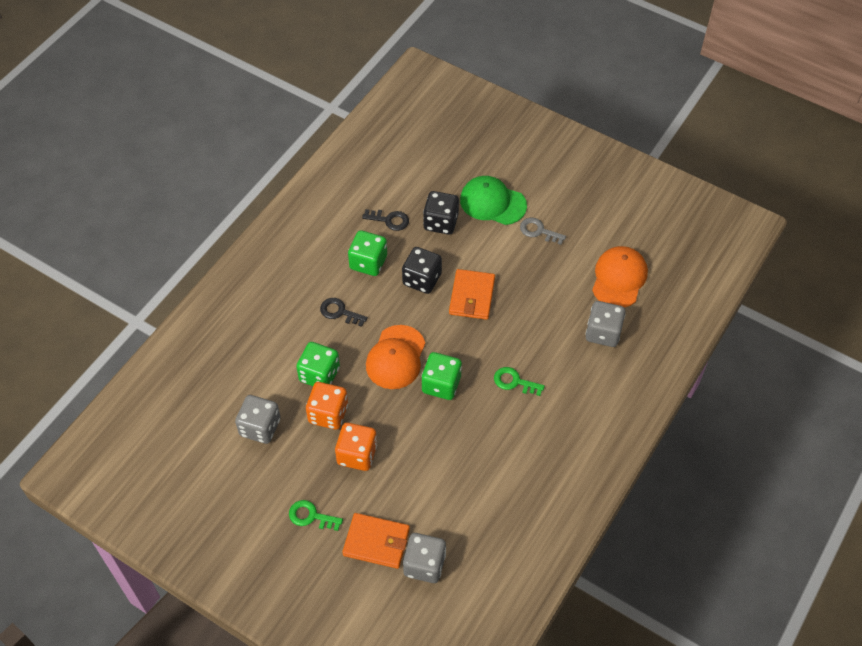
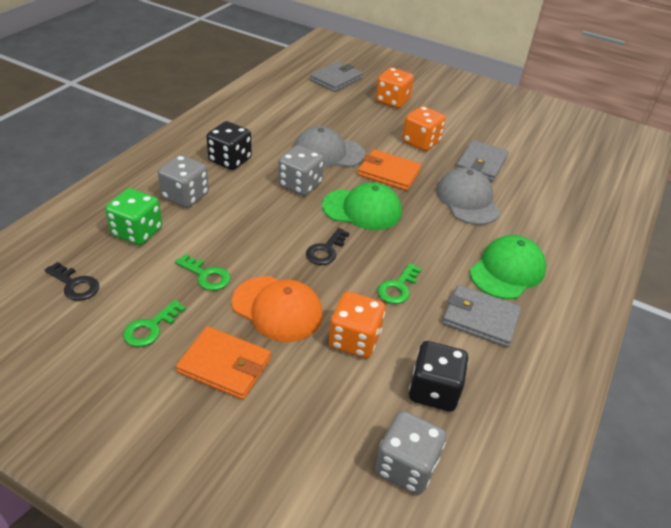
green cap: 1 -> 2
green dice: 3 -> 1
green key: 2 -> 3
grey cap: 0 -> 2
grey key: 1 -> 0
grey wallet: 0 -> 3
orange cap: 2 -> 1
orange dice: 2 -> 3

